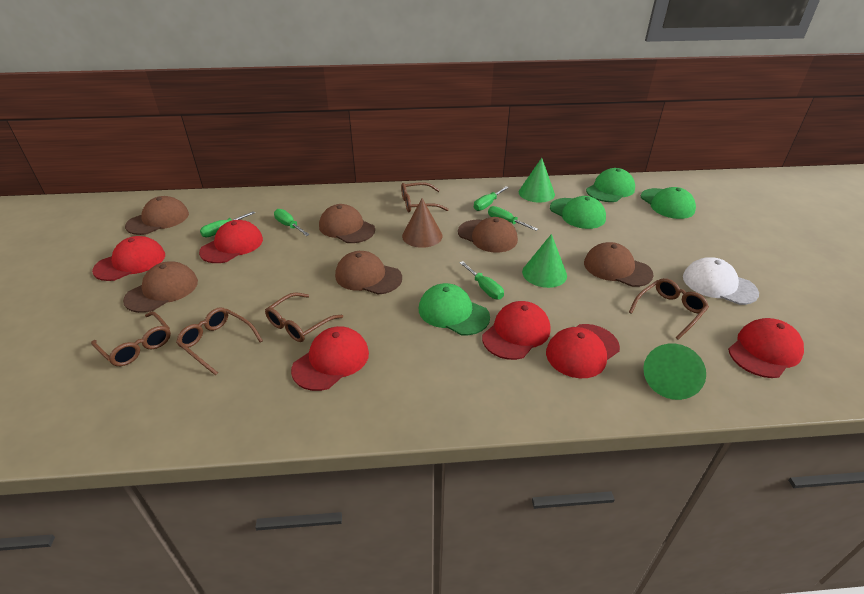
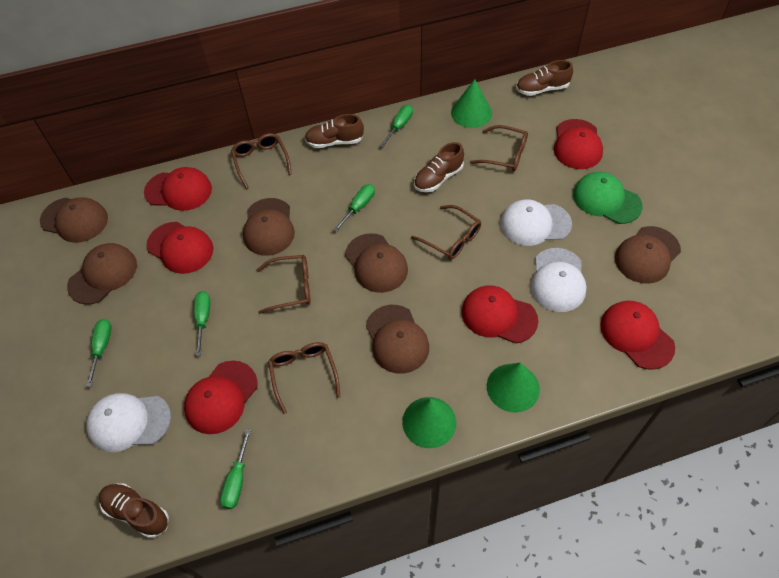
brown cone: 1 -> 0
brown shoe: 0 -> 4
green cap: 4 -> 1
white cap: 1 -> 3

